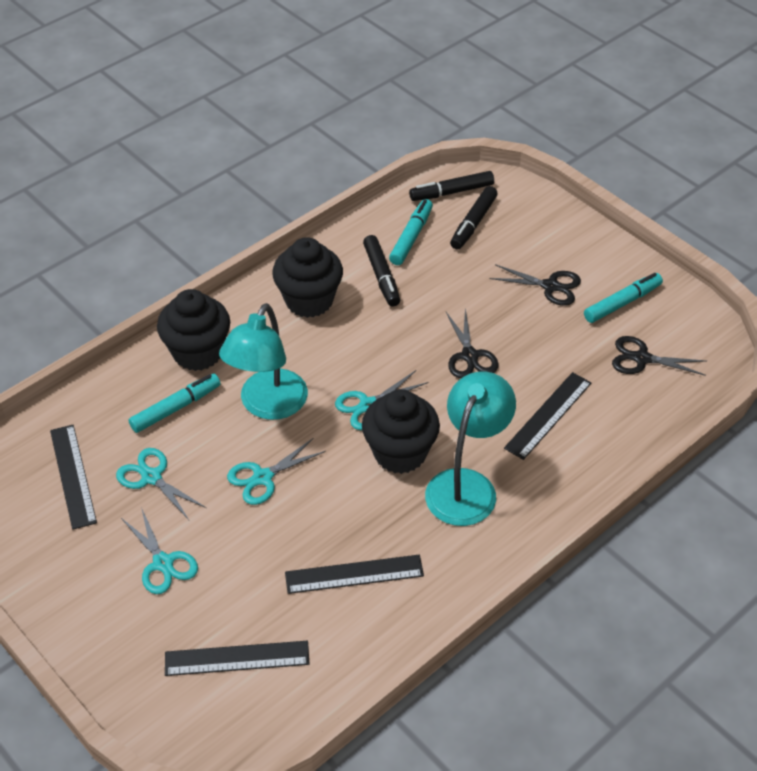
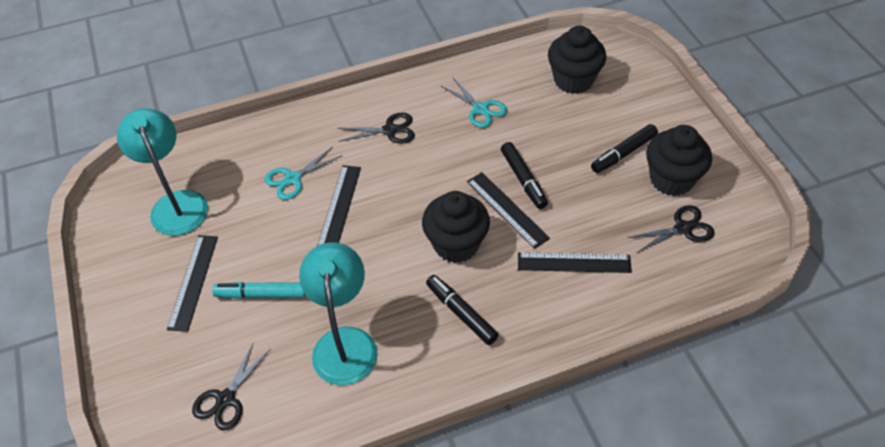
turquoise marker: 3 -> 1
turquoise scissors: 4 -> 2

